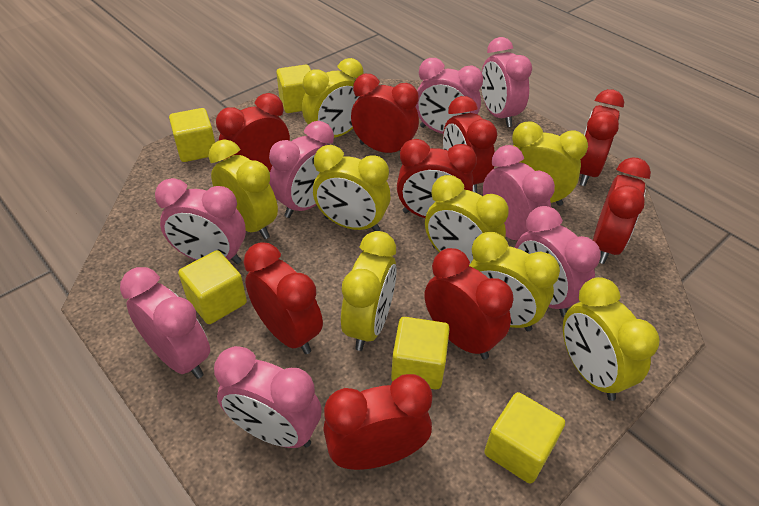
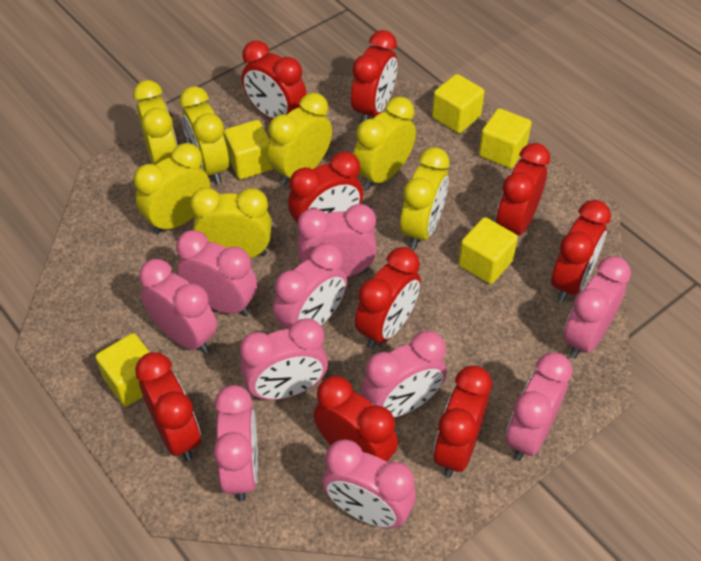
pink clock: 8 -> 10
yellow clock: 8 -> 7

